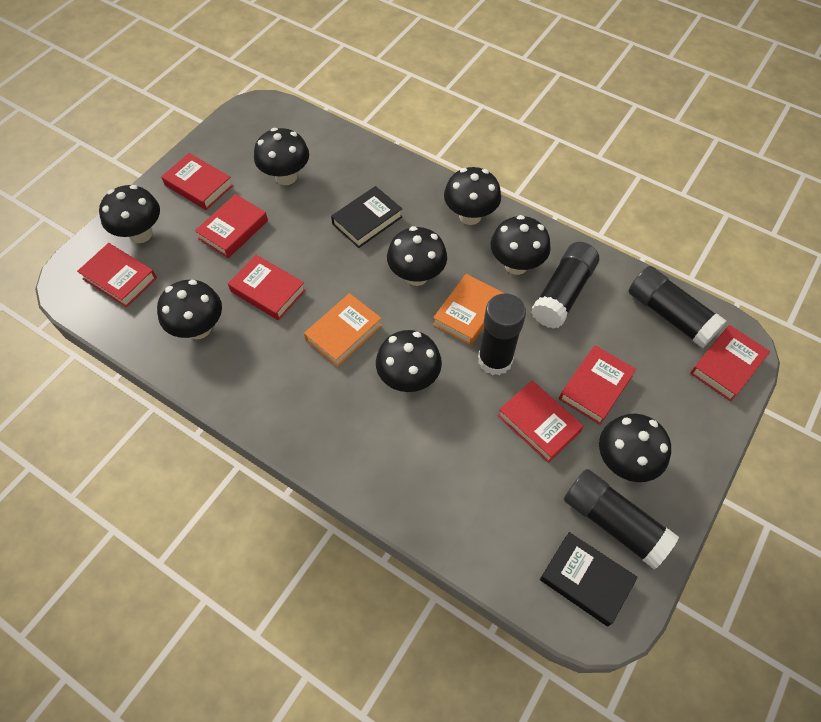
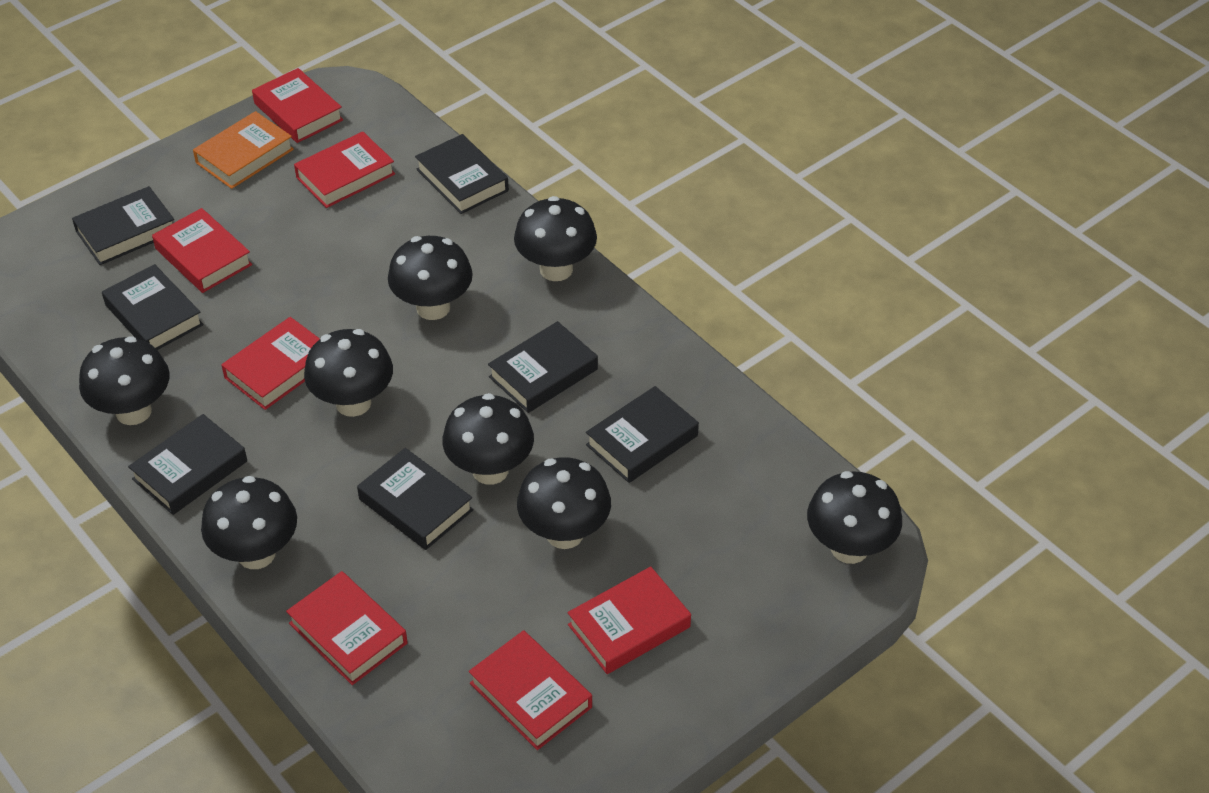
black book: 2 -> 7
black glue stick: 4 -> 0
orange book: 2 -> 1

